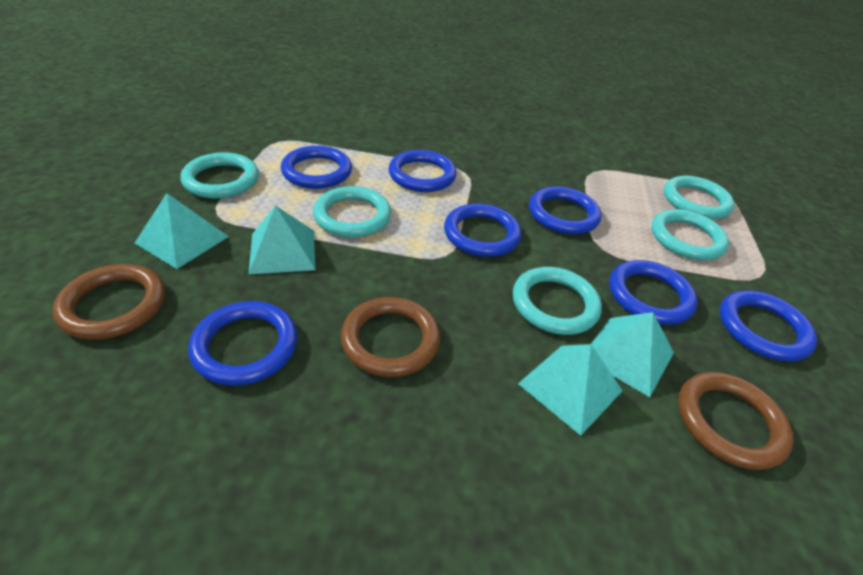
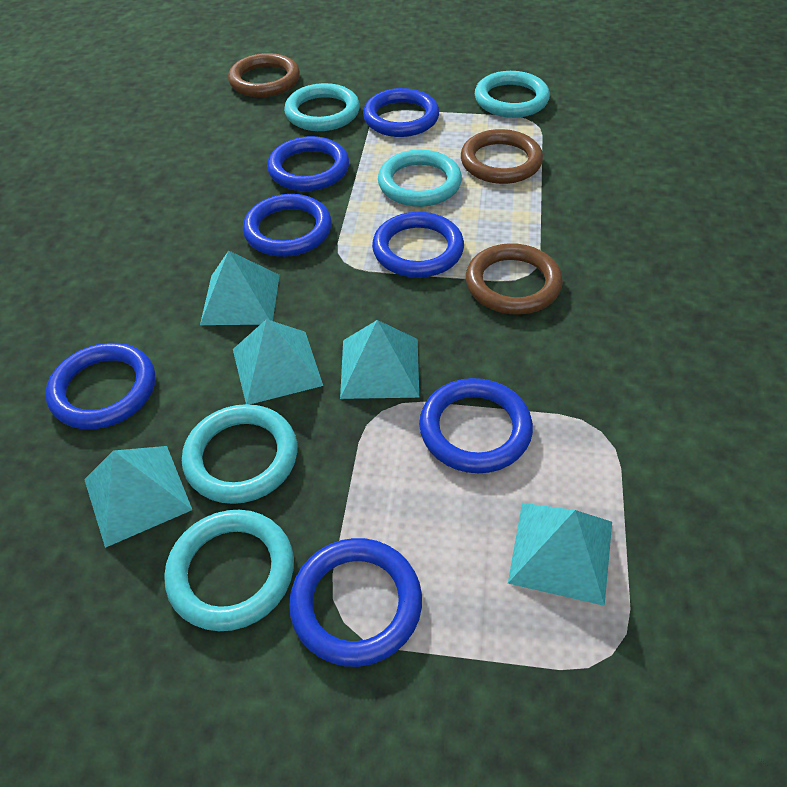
turquoise pyramid: 4 -> 5

